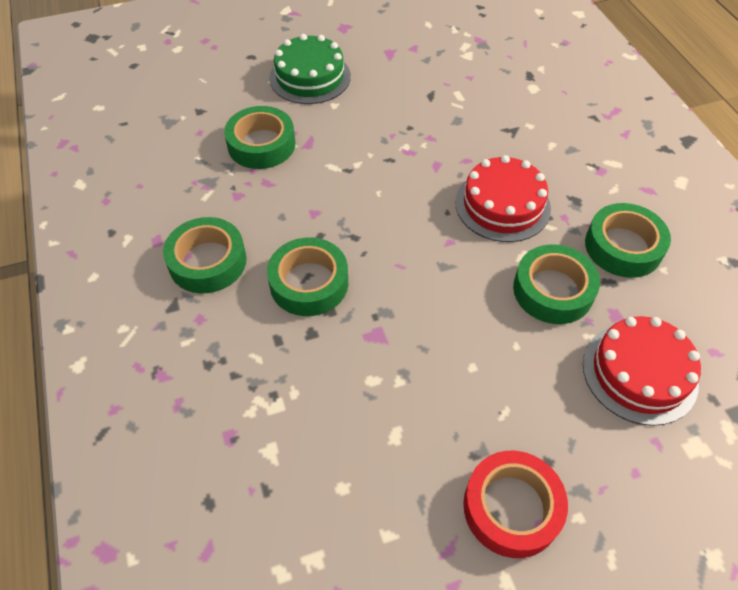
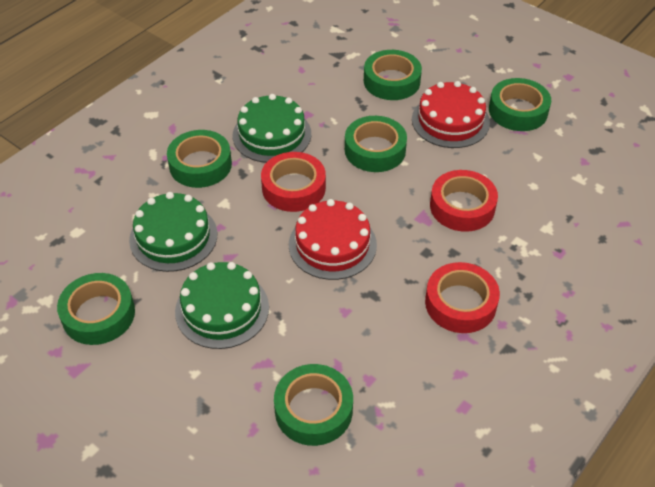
green cake: 1 -> 3
green tape: 5 -> 6
red tape: 1 -> 3

